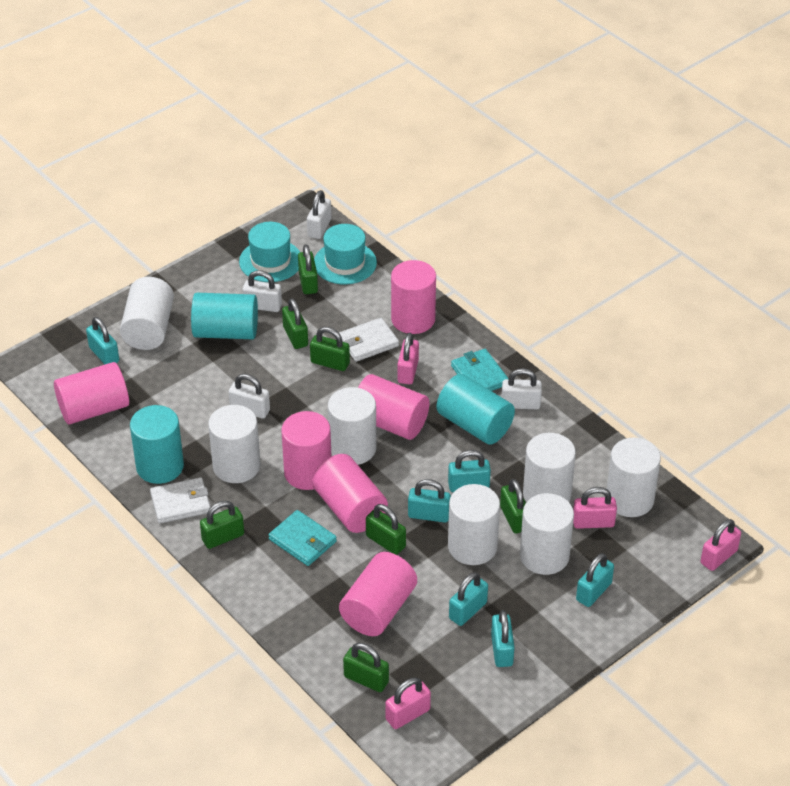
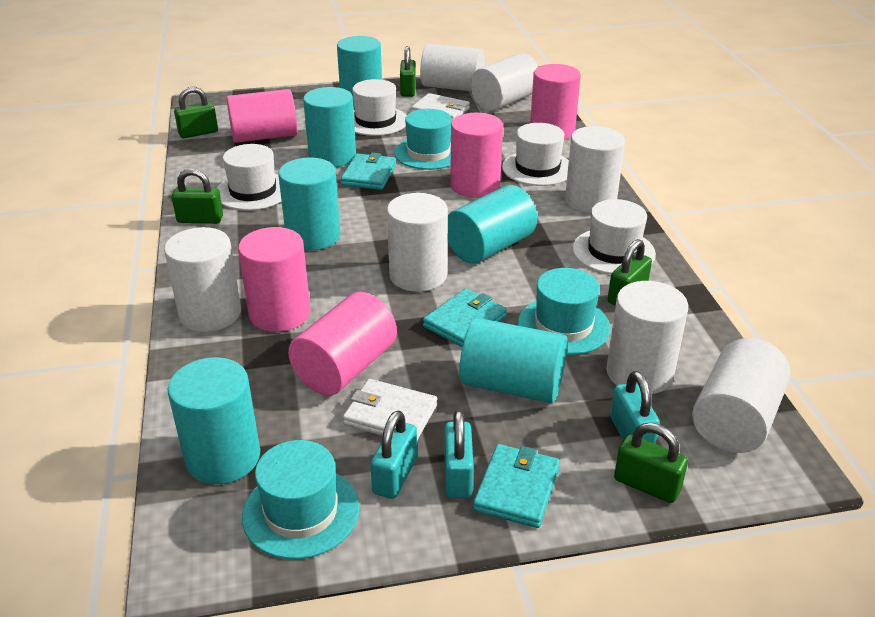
green padlock: 7 -> 5
pink cylinder: 6 -> 5
pink padlock: 4 -> 0
turquoise cylinder: 3 -> 6
turquoise hat: 2 -> 3
turquoise padlock: 6 -> 3
turquoise wallet: 2 -> 3
white hat: 0 -> 4
white padlock: 4 -> 0

